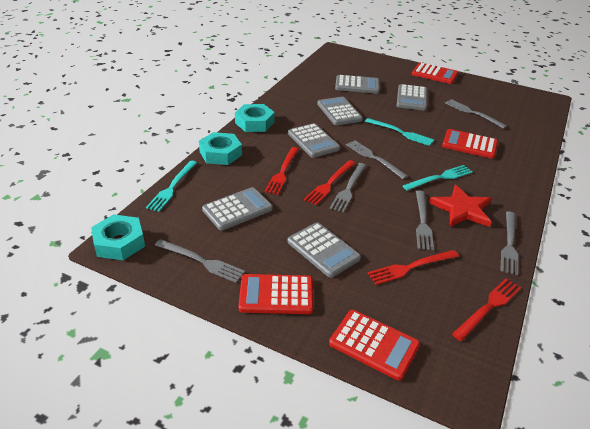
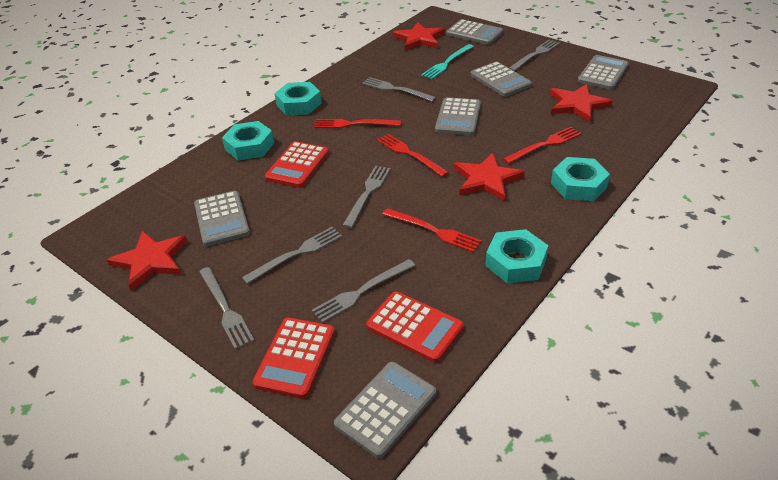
red calculator: 4 -> 3
red star: 1 -> 4
turquoise fork: 3 -> 1
turquoise nut: 3 -> 4

